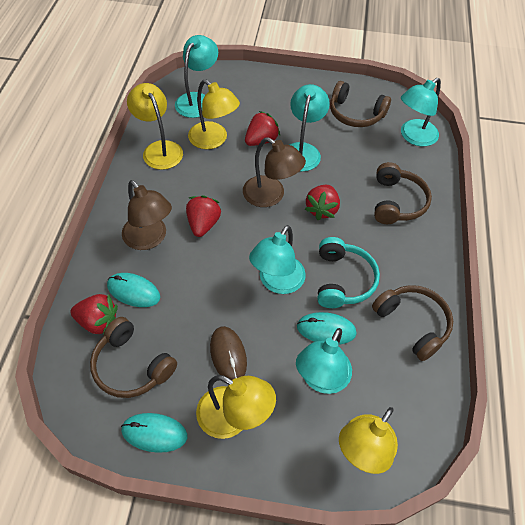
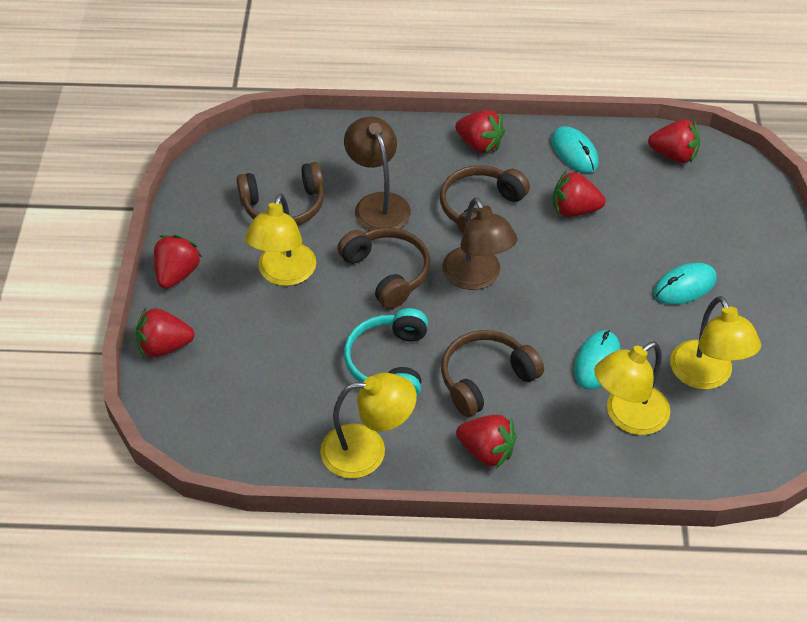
brown mouse: 1 -> 0
red strawberry: 4 -> 6
turquoise lamp: 5 -> 0

